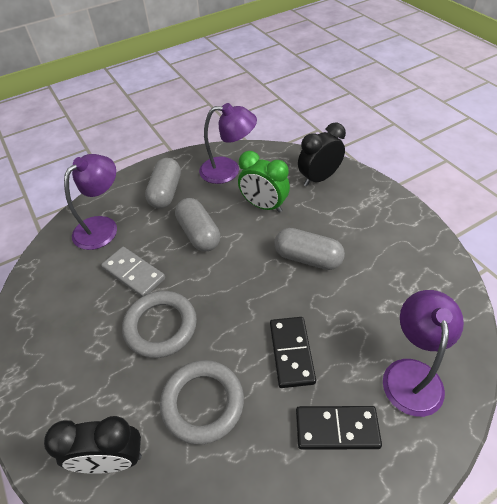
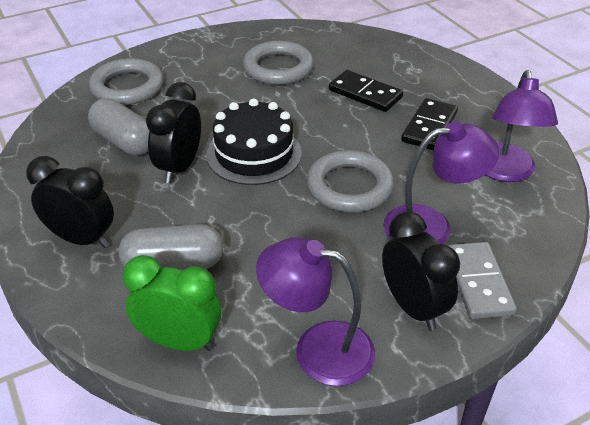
black cake: 0 -> 1
black clock: 2 -> 3
grey capsule: 3 -> 2
grey ring: 2 -> 3

